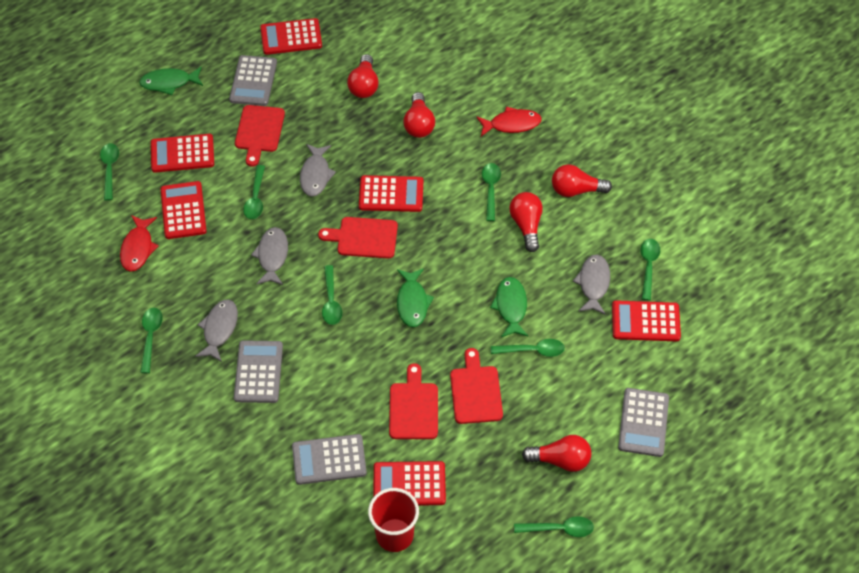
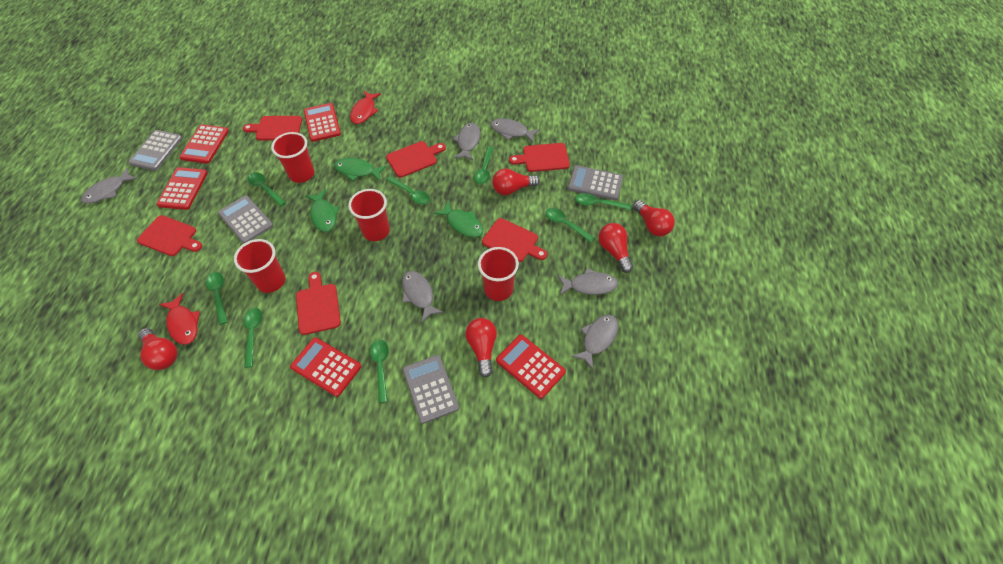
grey fish: 4 -> 6
red calculator: 6 -> 5
red cup: 1 -> 4
red cutting board: 4 -> 6

